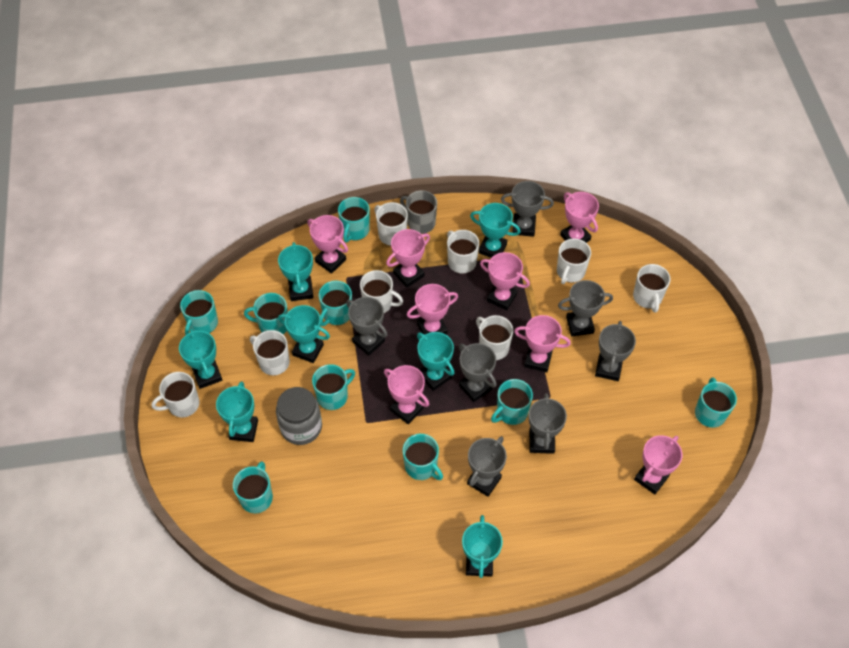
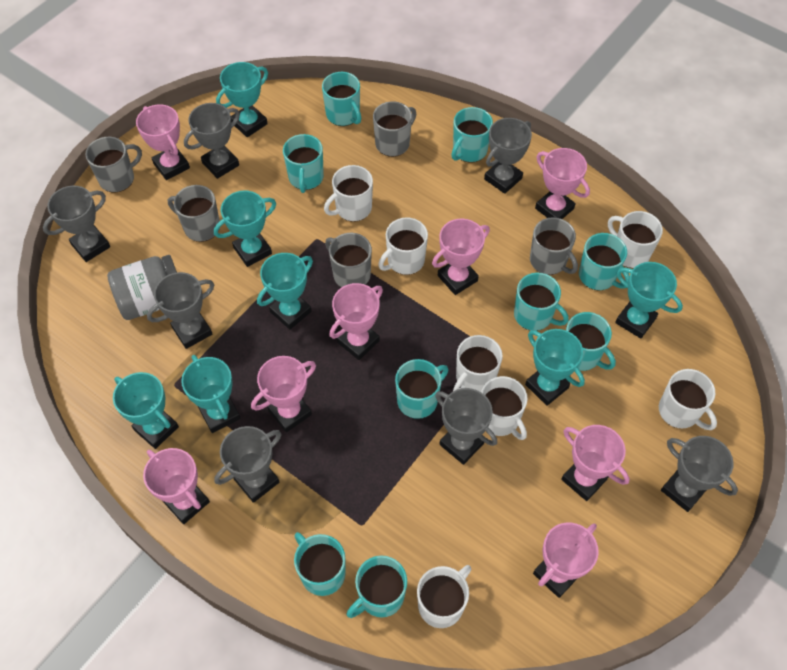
grey mug: 1 -> 5
white mug: 8 -> 7

